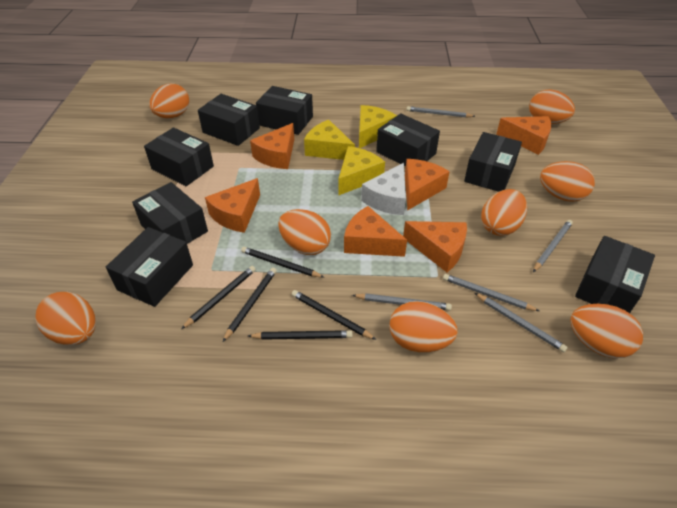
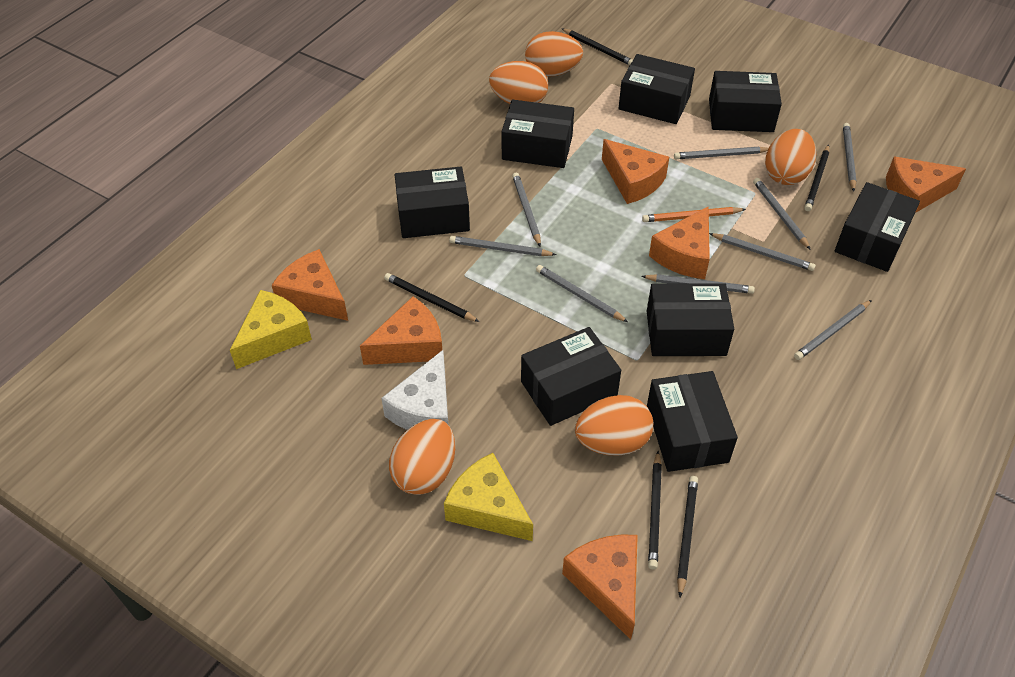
grey pencil: 5 -> 9
orange egg: 8 -> 5
orange pencil: 0 -> 1
yellow cheese: 3 -> 2

